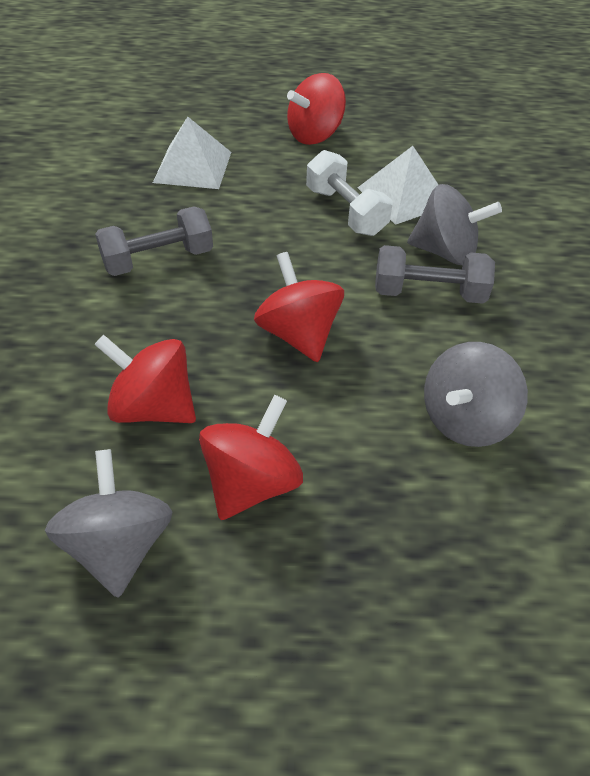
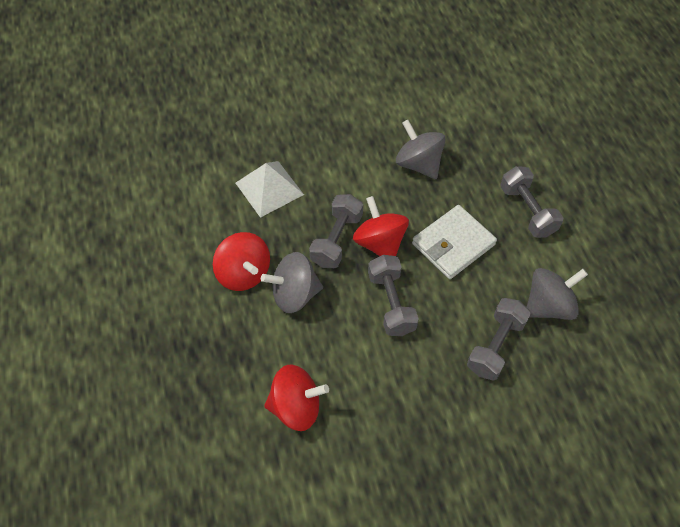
grey dumbbell: 2 -> 4
red spinning top: 4 -> 3
white dumbbell: 1 -> 0
white pyramid: 2 -> 1
white wallet: 0 -> 1

